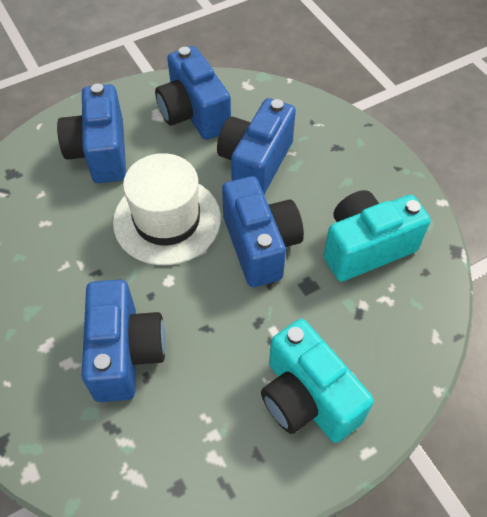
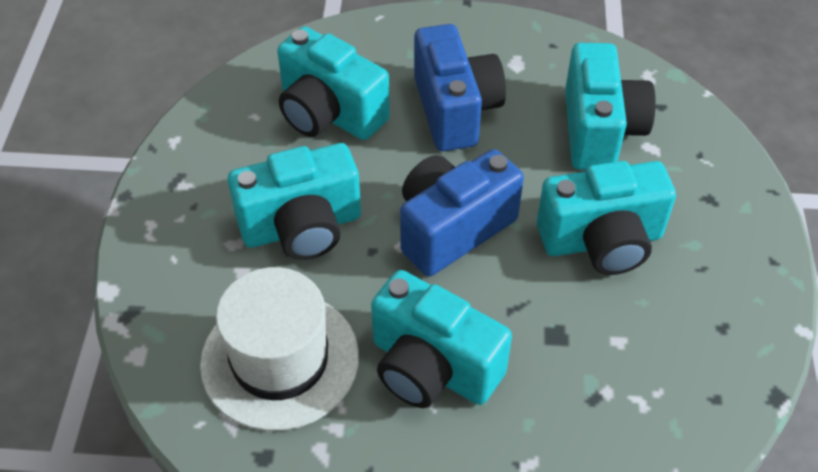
blue camera: 5 -> 2
turquoise camera: 2 -> 5

